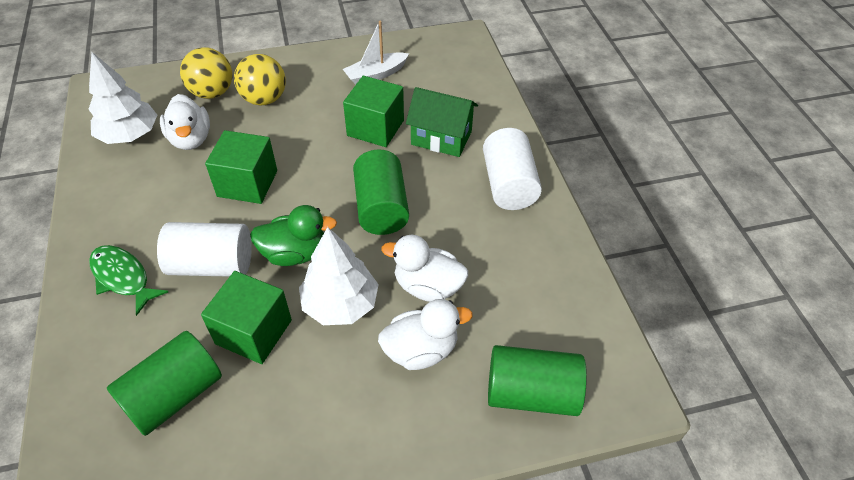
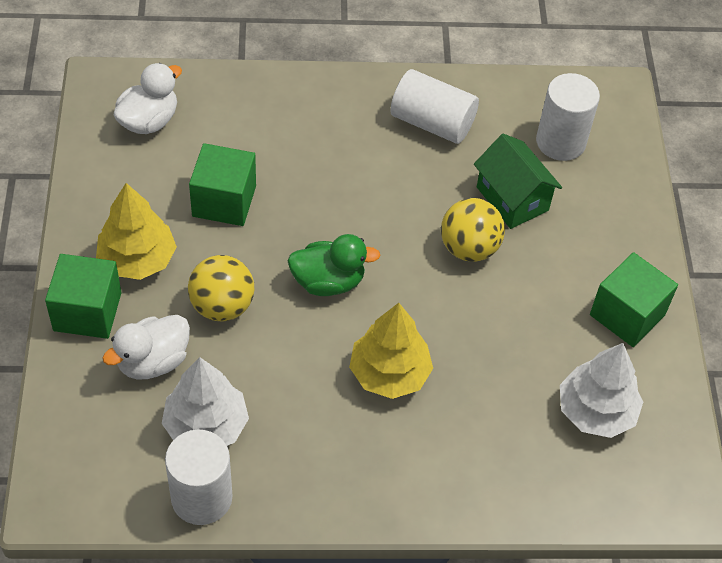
green cylinder: 3 -> 0
green fish: 1 -> 0
white boat: 1 -> 0
white cylinder: 2 -> 3
white duck: 3 -> 2
yellow tree: 0 -> 2

